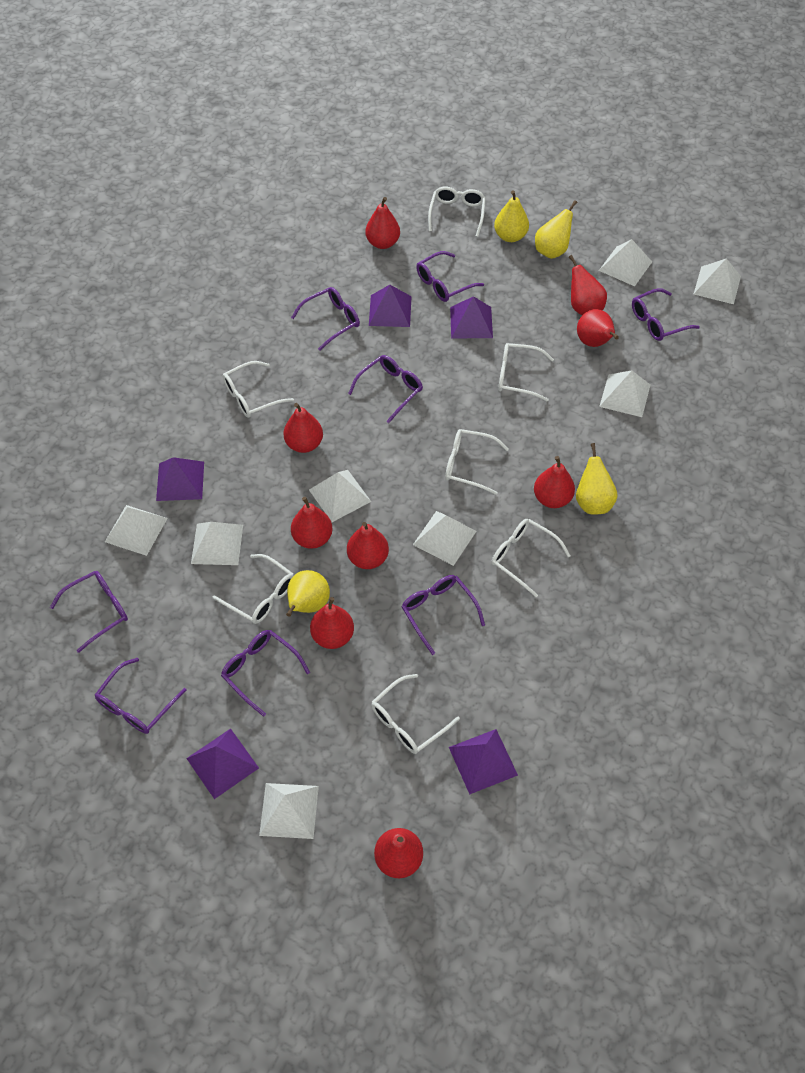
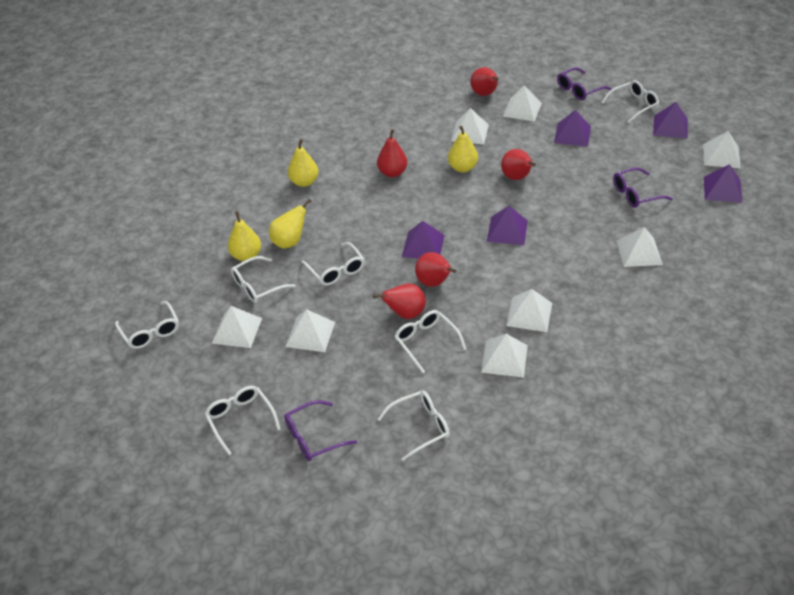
purple glasses: 8 -> 3
red pear: 9 -> 5

